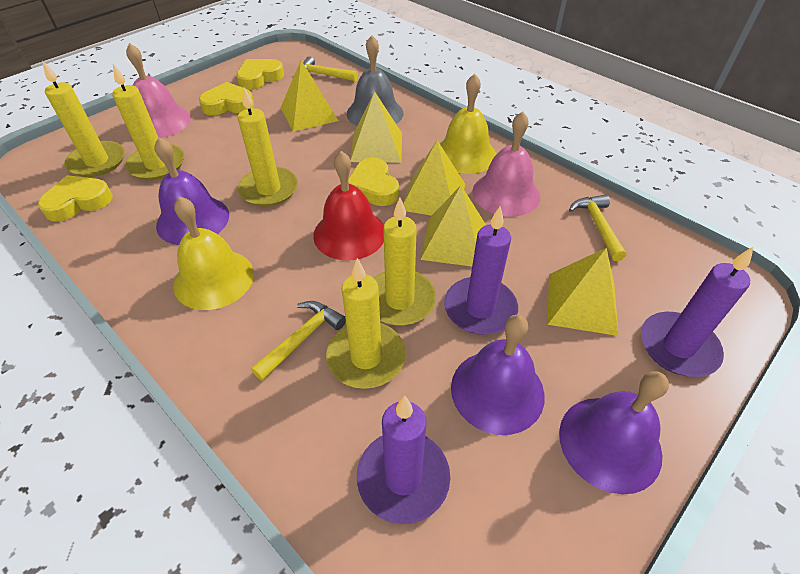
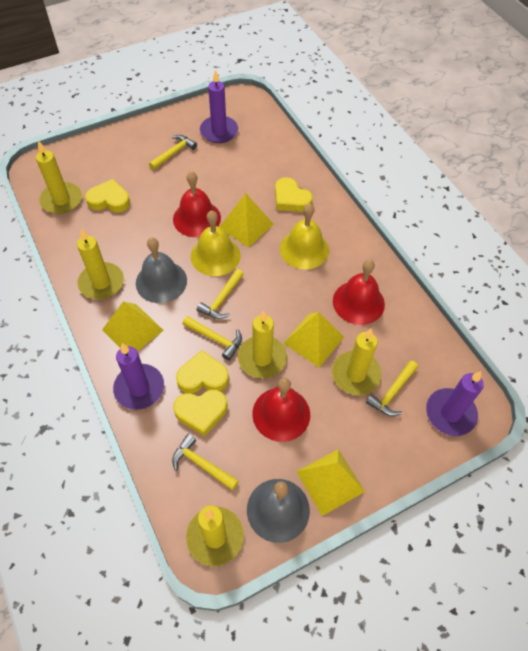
grey bell: 1 -> 2
pink bell: 2 -> 0
purple bell: 3 -> 0
red bell: 1 -> 3
yellow hammer: 3 -> 5
yellow pyramid: 5 -> 4

